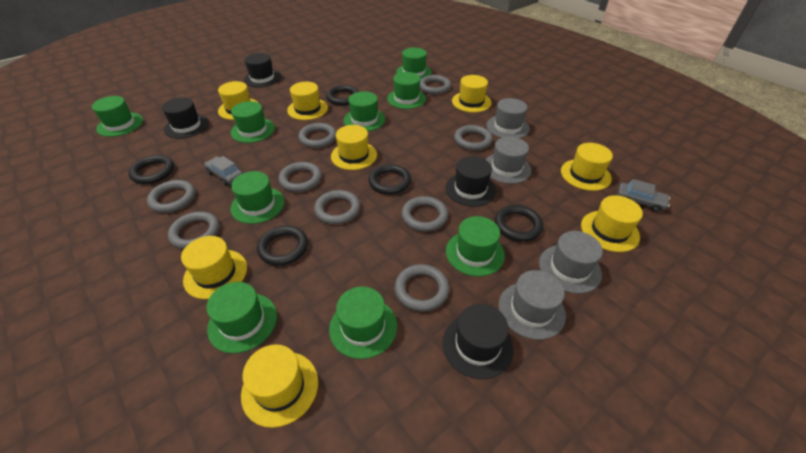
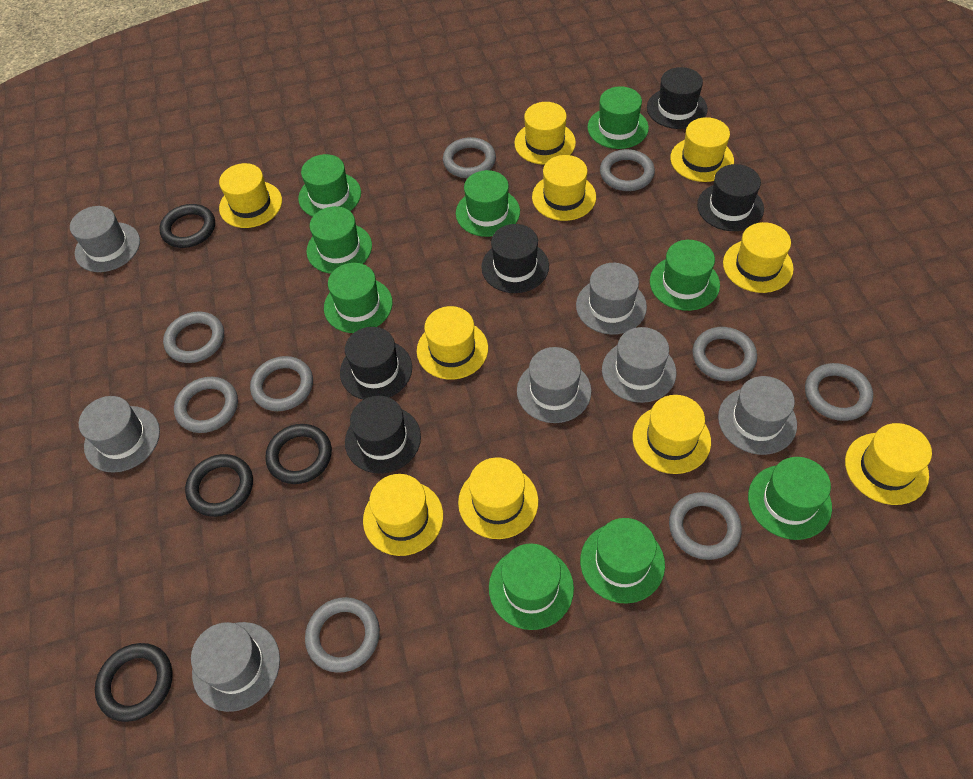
black hat: 4 -> 5
black ring: 5 -> 4
grey car: 2 -> 0
grey hat: 4 -> 7
yellow hat: 8 -> 10

